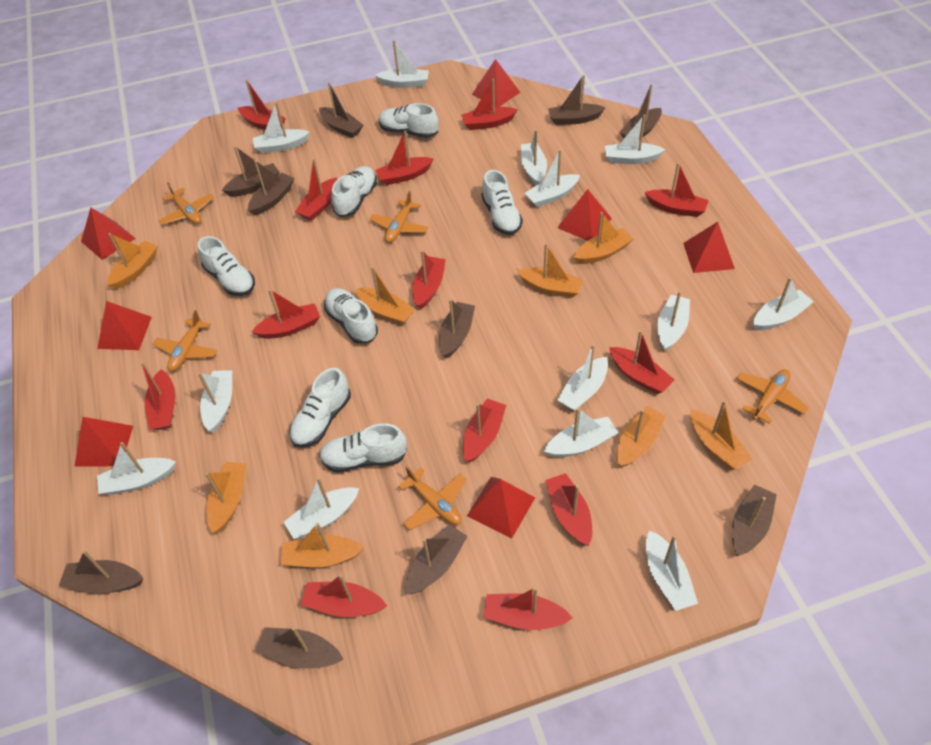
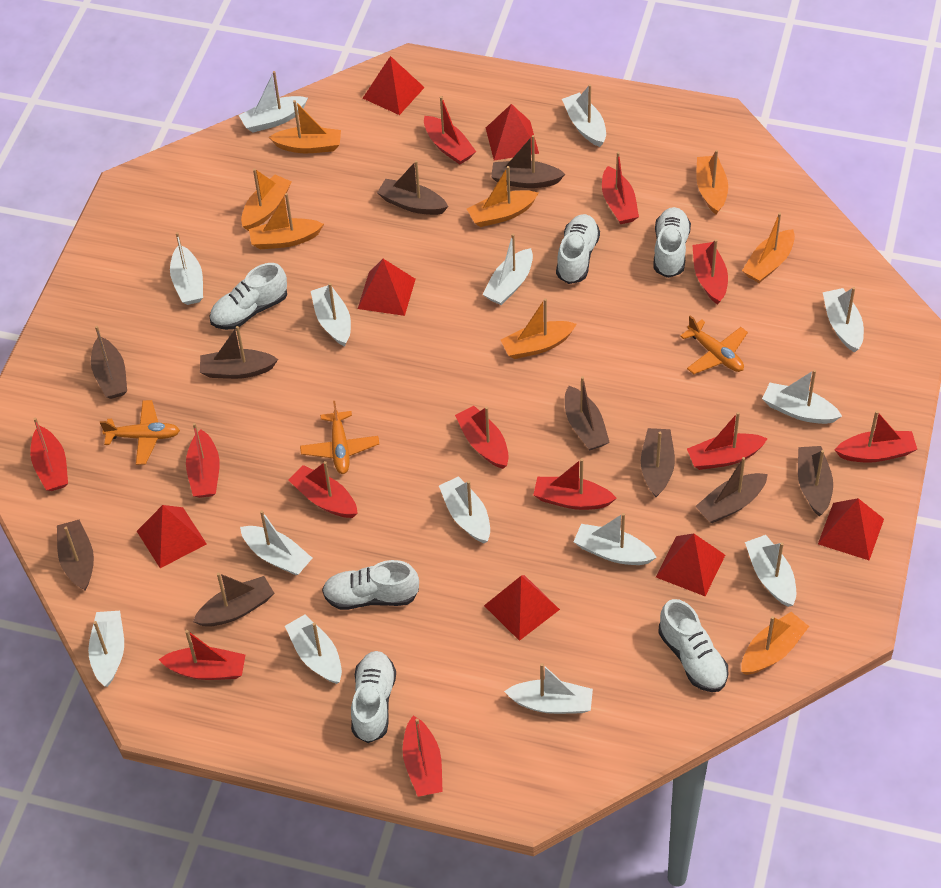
orange plane: 5 -> 3
red boat: 13 -> 12
white boat: 13 -> 14
white shoe: 7 -> 6

